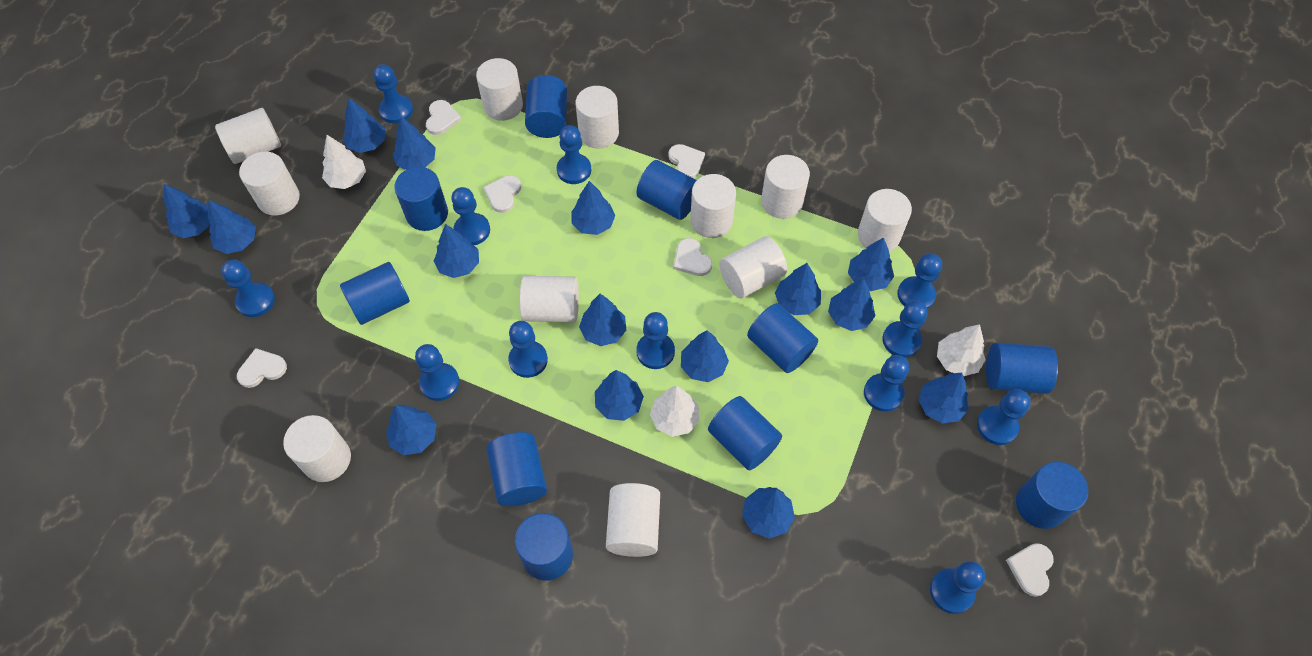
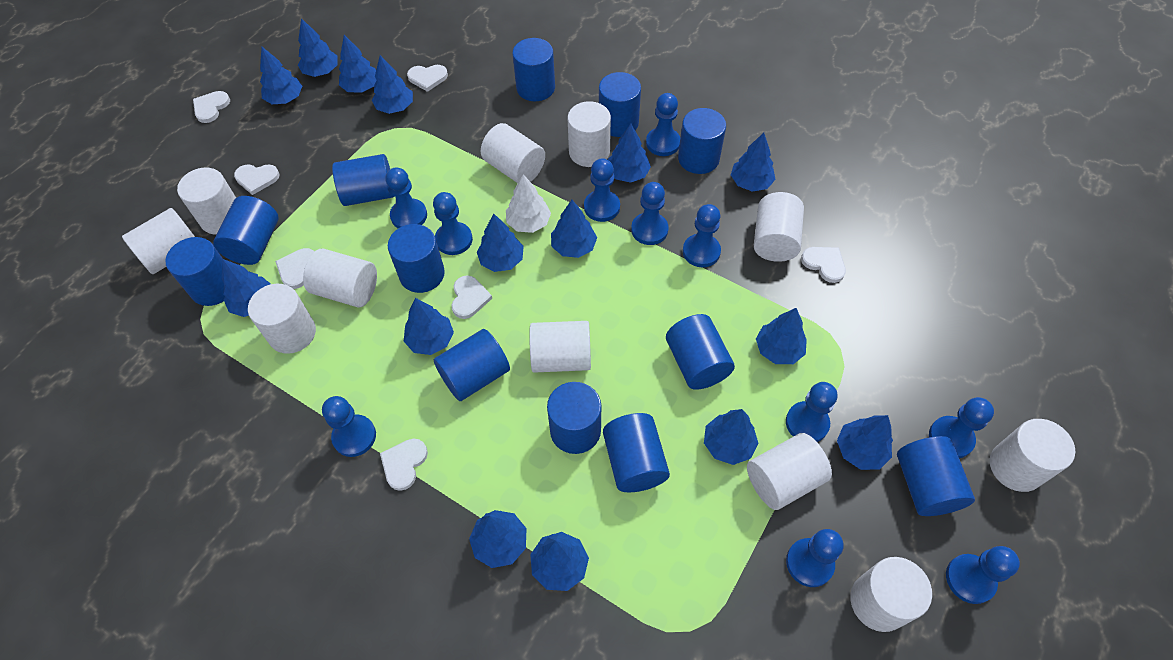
blue cylinder: 10 -> 12
blue pawn: 12 -> 11
white heart: 6 -> 7
white tree: 3 -> 1

